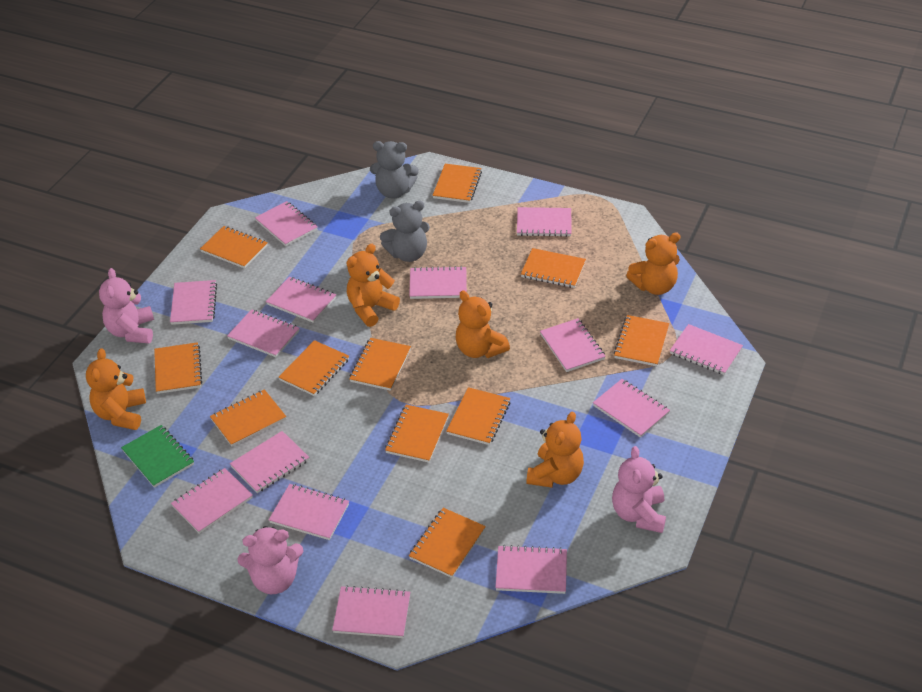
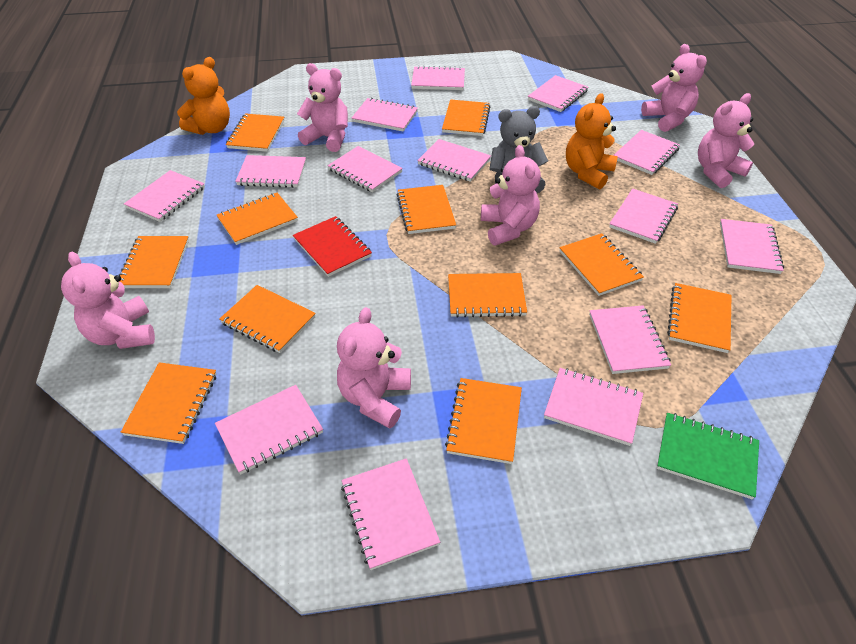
grey teddy bear: 2 -> 1
orange teddy bear: 5 -> 2
pink teddy bear: 3 -> 6
red notebook: 0 -> 1

